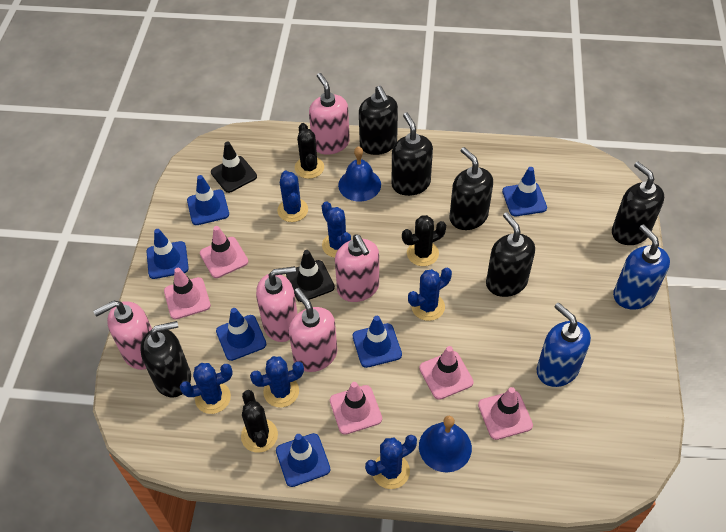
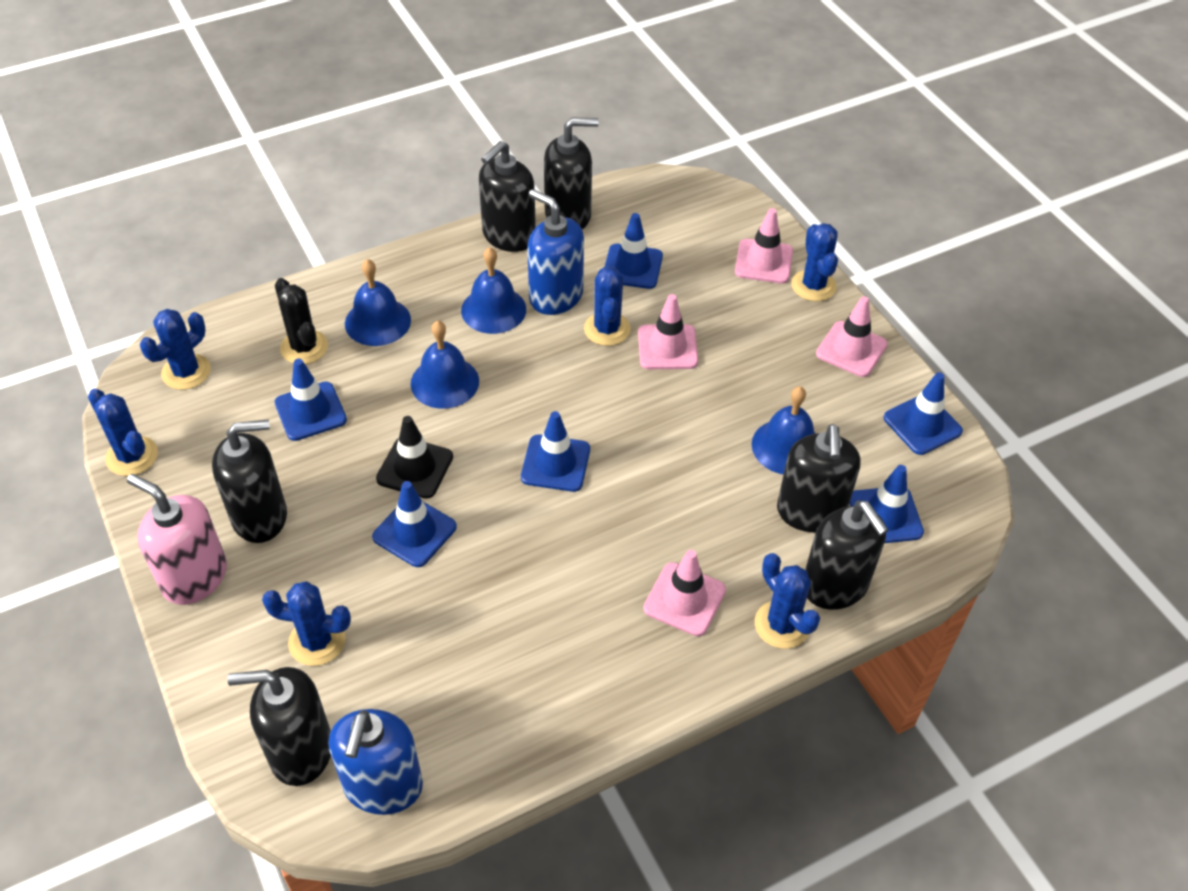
black cactus: 3 -> 1
black traffic cone: 2 -> 1
blue bell: 2 -> 4
pink soap dispenser: 5 -> 1
pink traffic cone: 5 -> 4

